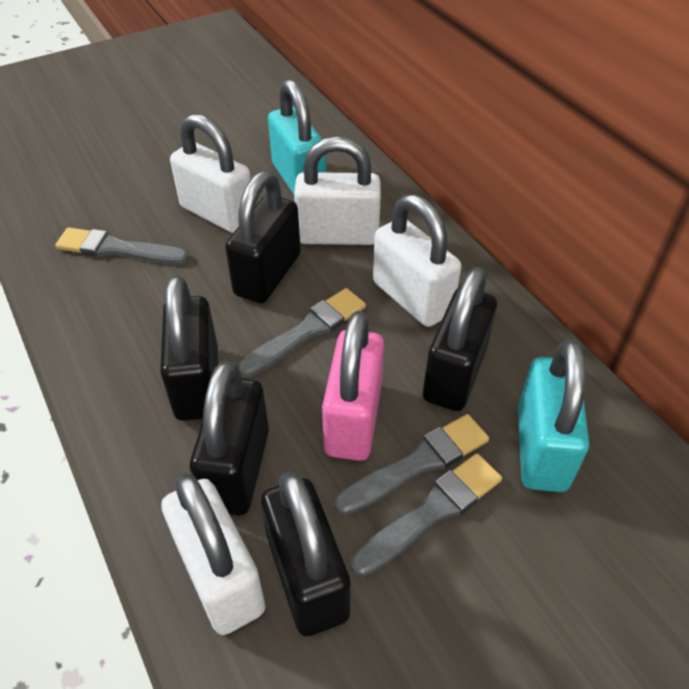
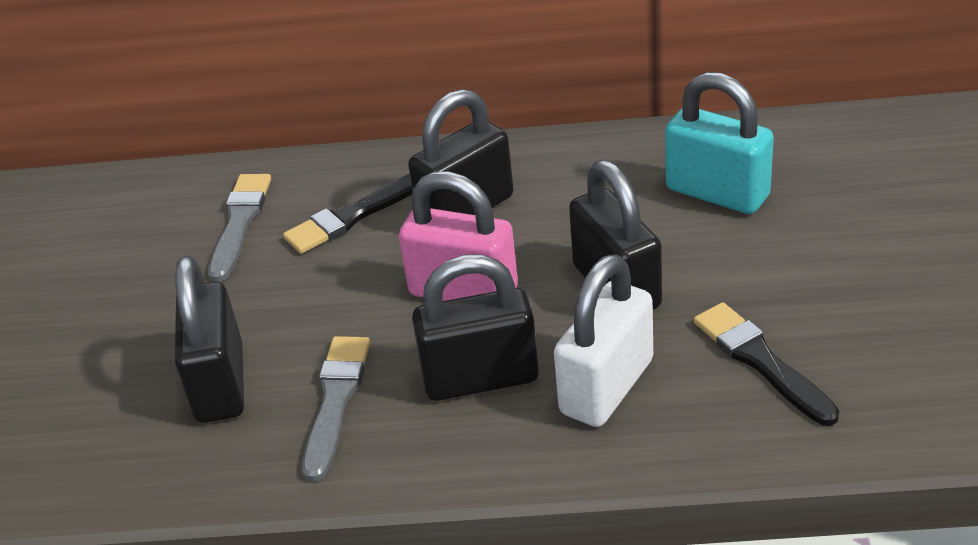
black brush: 0 -> 2
black padlock: 5 -> 4
grey brush: 4 -> 2
turquoise padlock: 2 -> 1
white padlock: 4 -> 1

